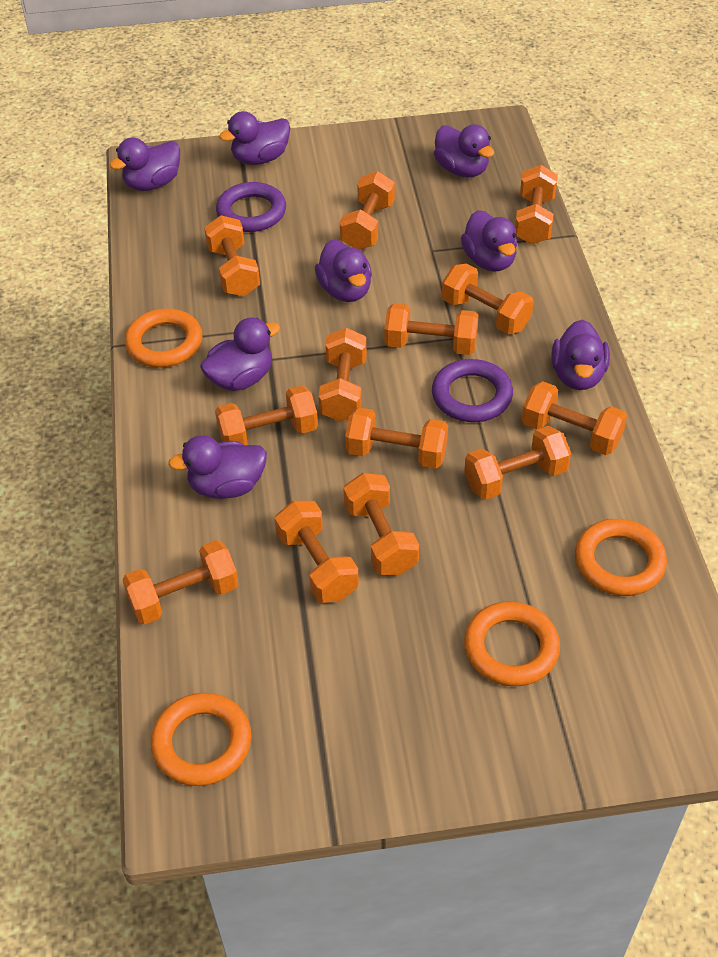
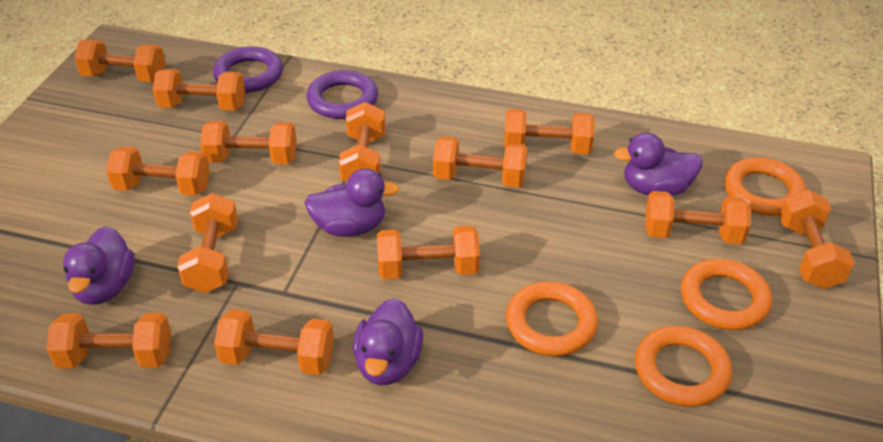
purple duck: 8 -> 4

